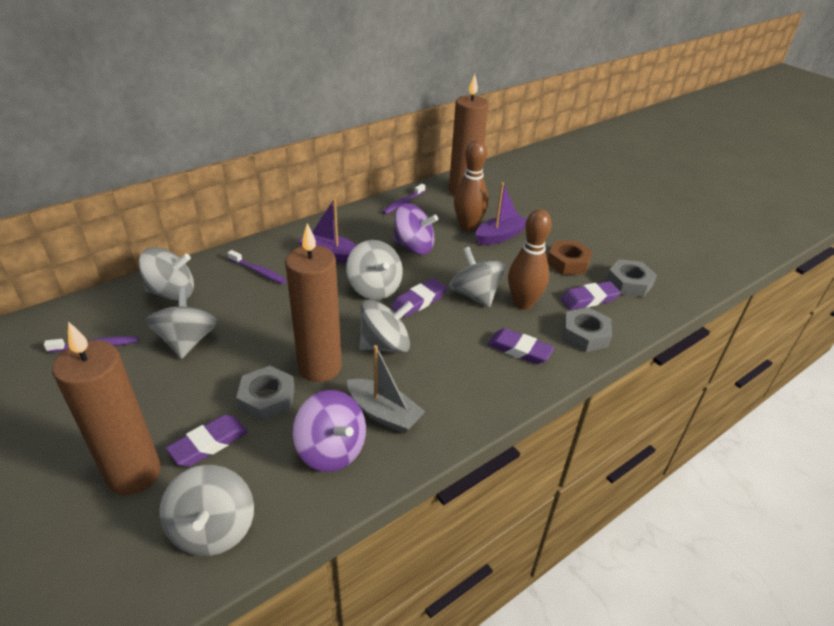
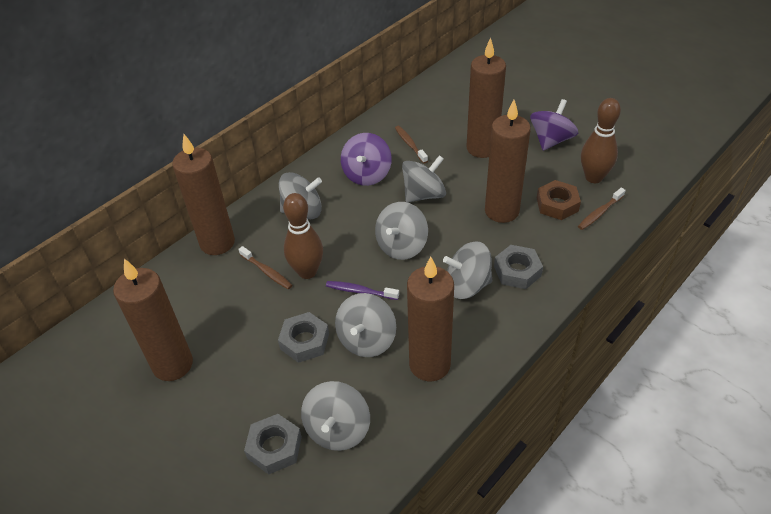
brown candle: 3 -> 5
brown toothbrush: 0 -> 3
grey boat: 1 -> 0
purple boat: 2 -> 0
purple eraser: 4 -> 0
purple toothbrush: 3 -> 1

